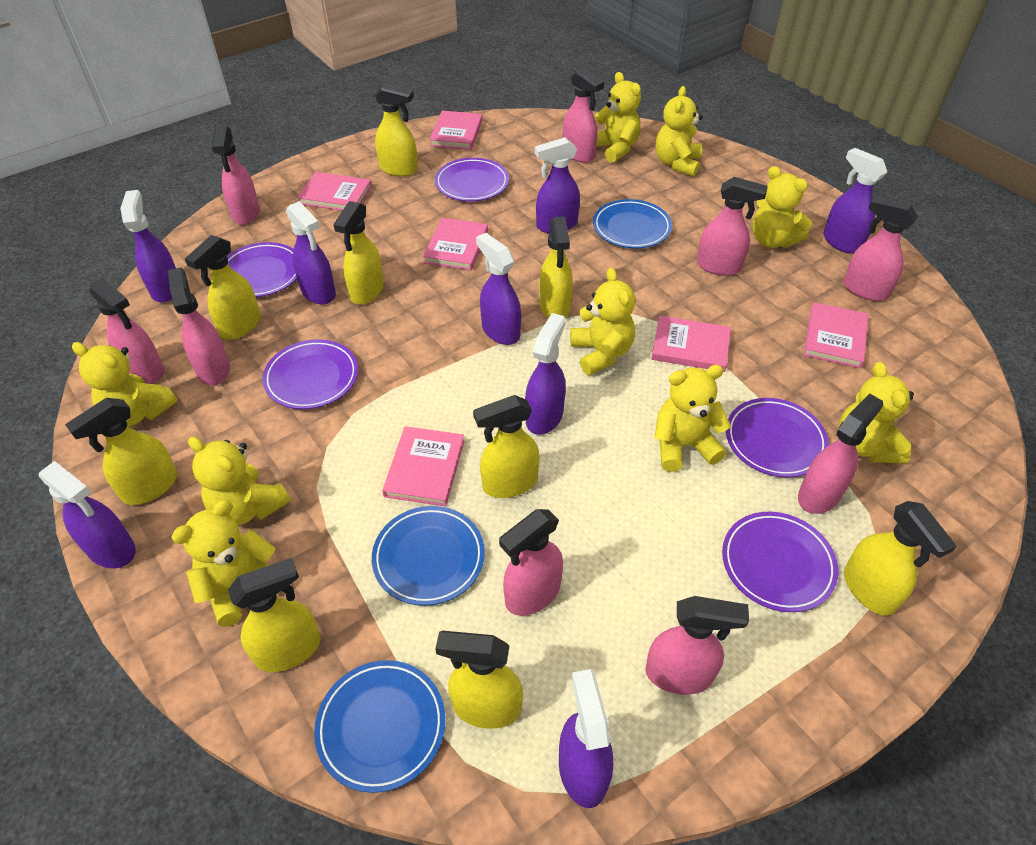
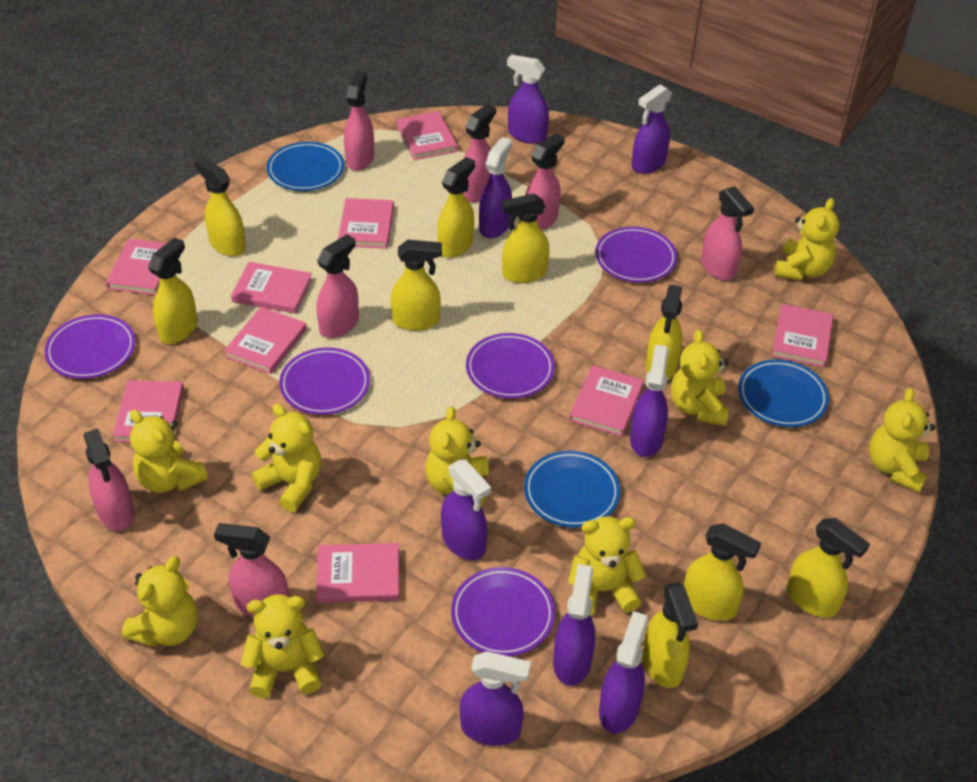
pink book: 6 -> 9
pink spray bottle: 9 -> 7

